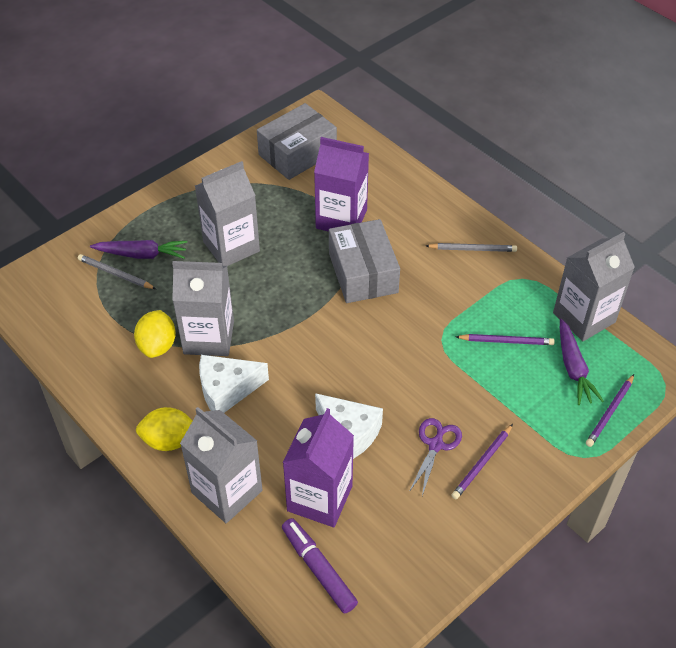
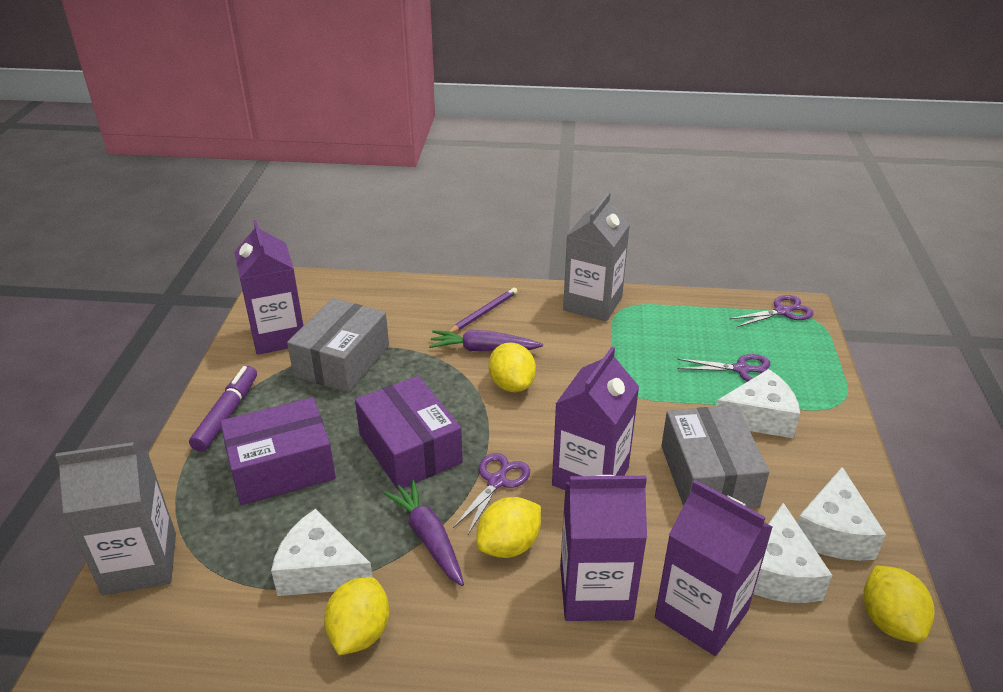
grey carton: 4 -> 2
grey pencil: 2 -> 0
purple box: 0 -> 2
purple carton: 2 -> 4
purple pencil: 3 -> 1
purple scissors: 1 -> 3
white cheese: 2 -> 4
yellow lemon: 2 -> 4

